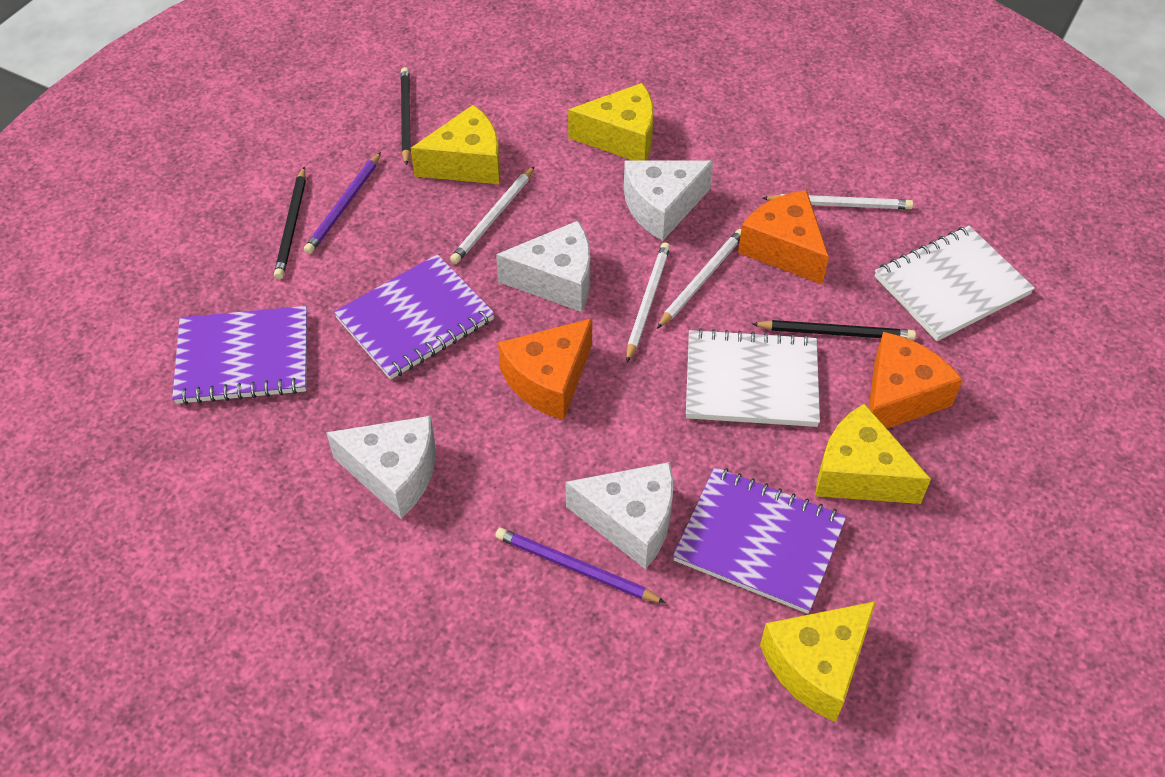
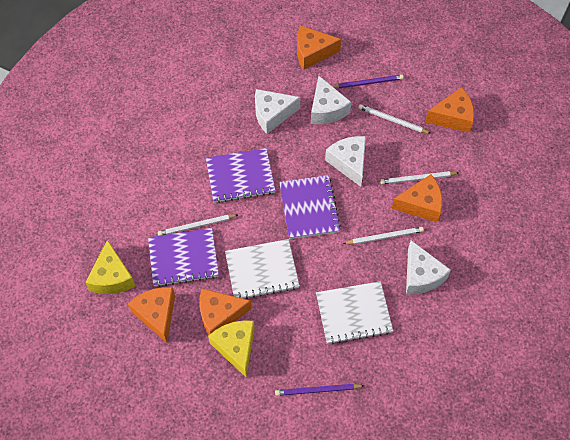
black pencil: 3 -> 0
orange cheese: 3 -> 5
yellow cheese: 4 -> 2

